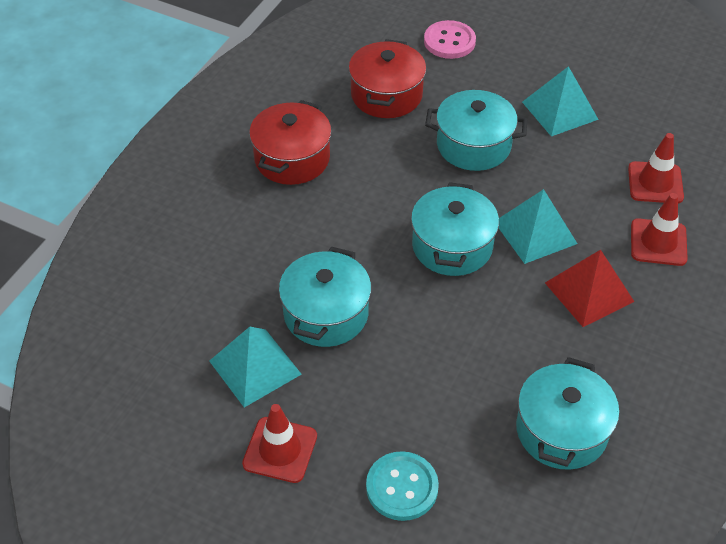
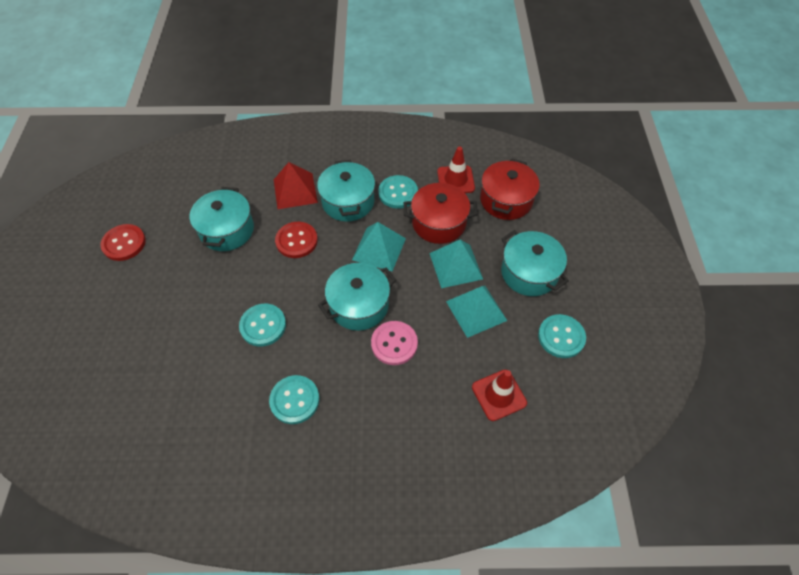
red button: 0 -> 2
red traffic cone: 3 -> 2
turquoise button: 1 -> 4

